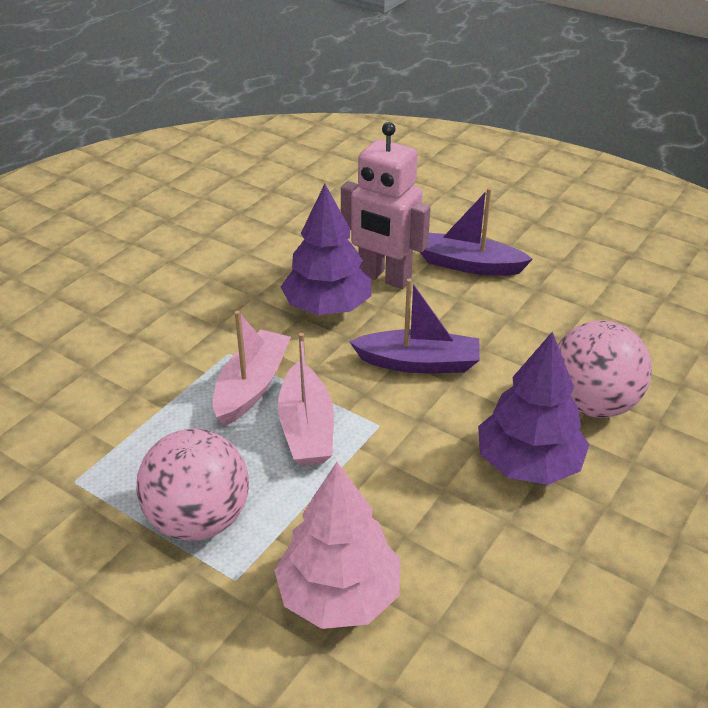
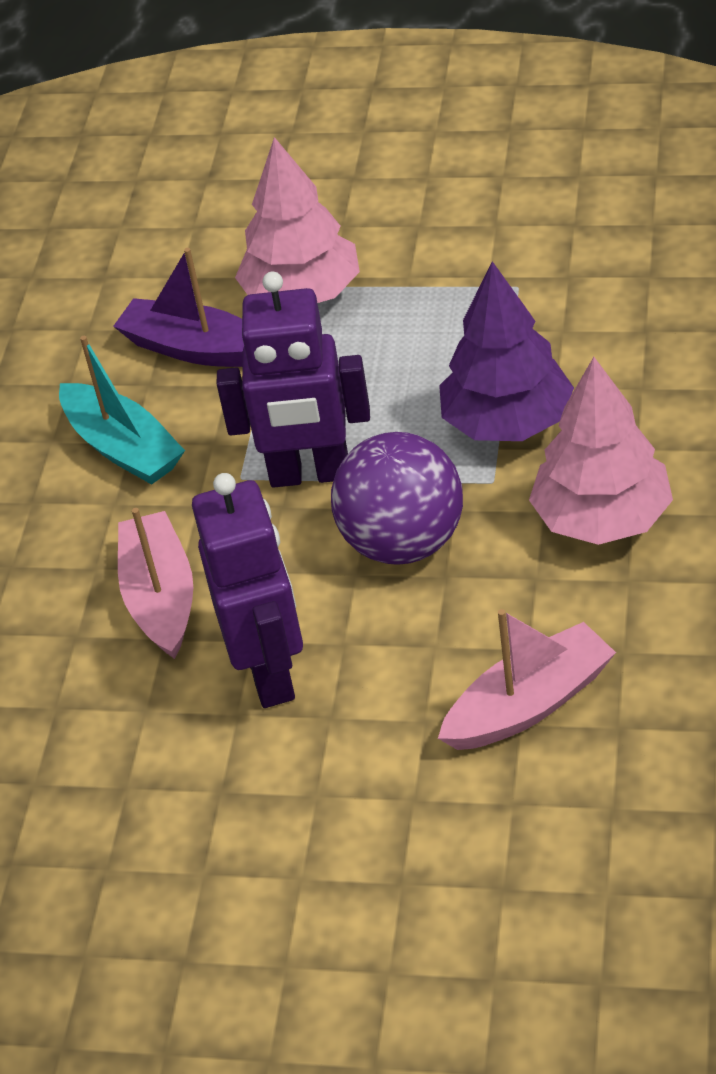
pink ball: 2 -> 0
pink robot: 1 -> 0
pink tree: 1 -> 2
purple ball: 0 -> 1
purple boat: 2 -> 1
purple robot: 0 -> 2
purple tree: 2 -> 1
turquoise boat: 0 -> 1

